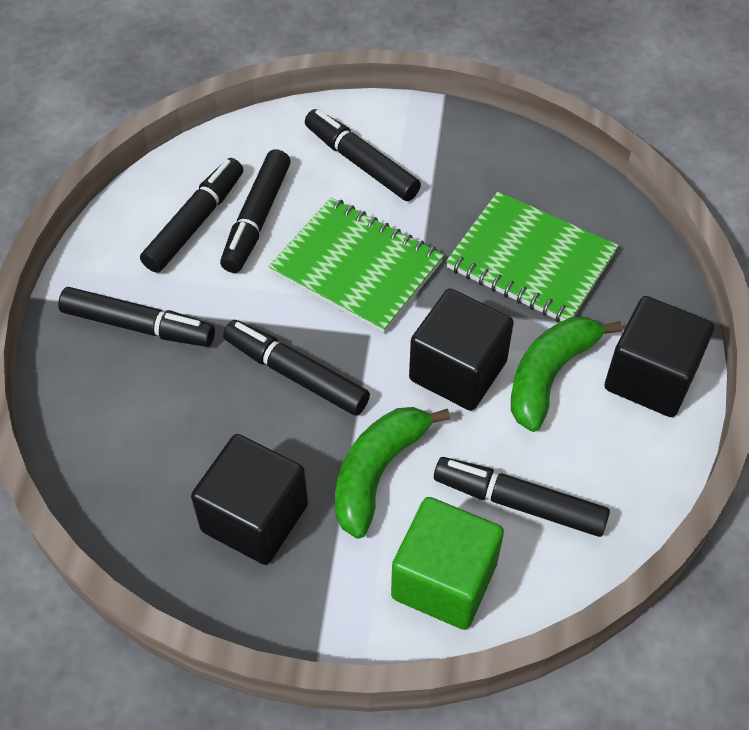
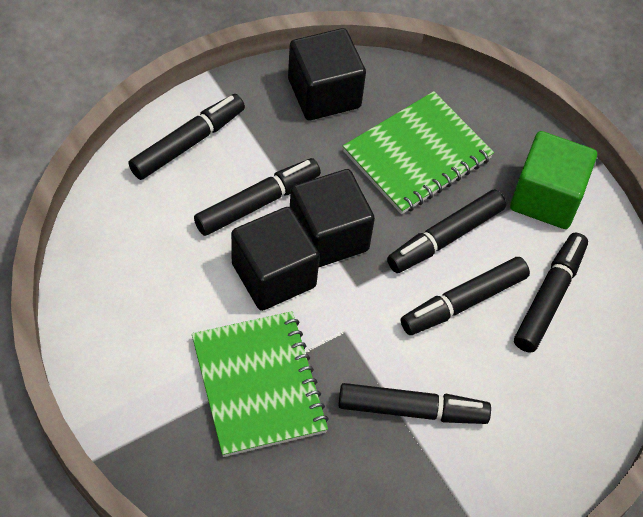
green banana: 2 -> 0

